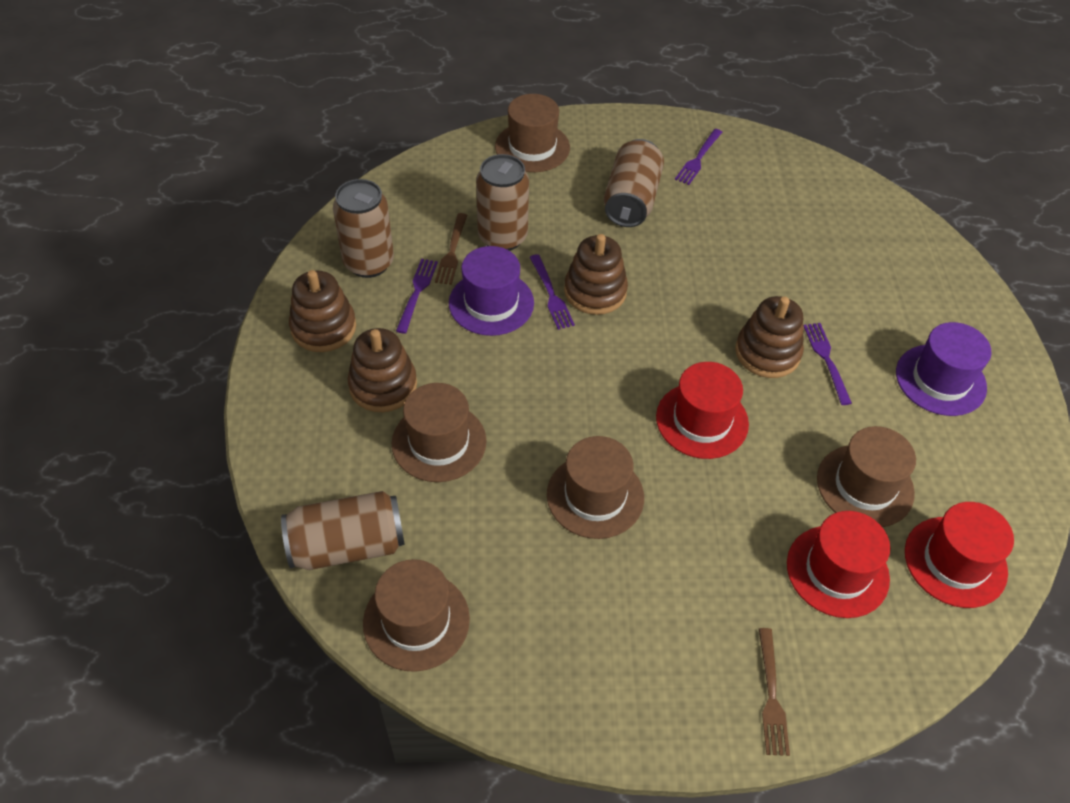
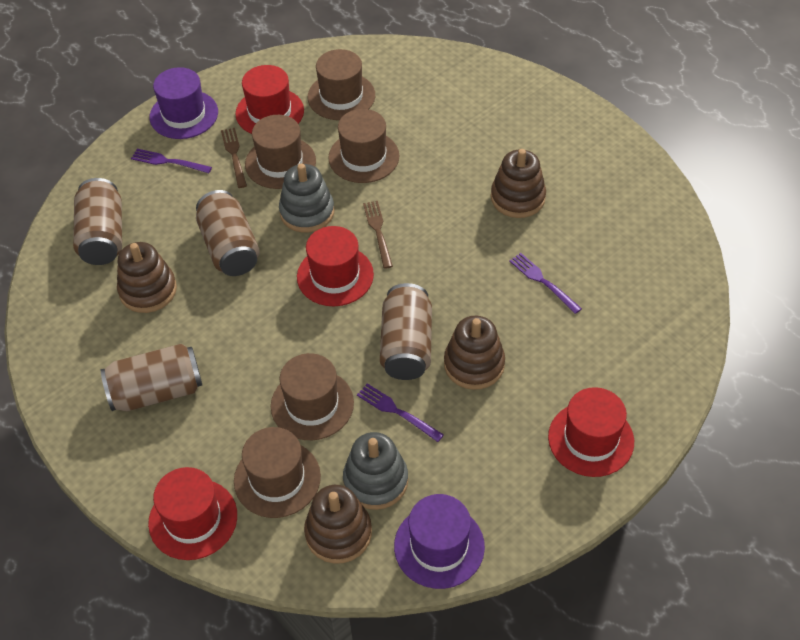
grey stacking toy: 0 -> 2
purple fork: 4 -> 3
red hat: 3 -> 4

